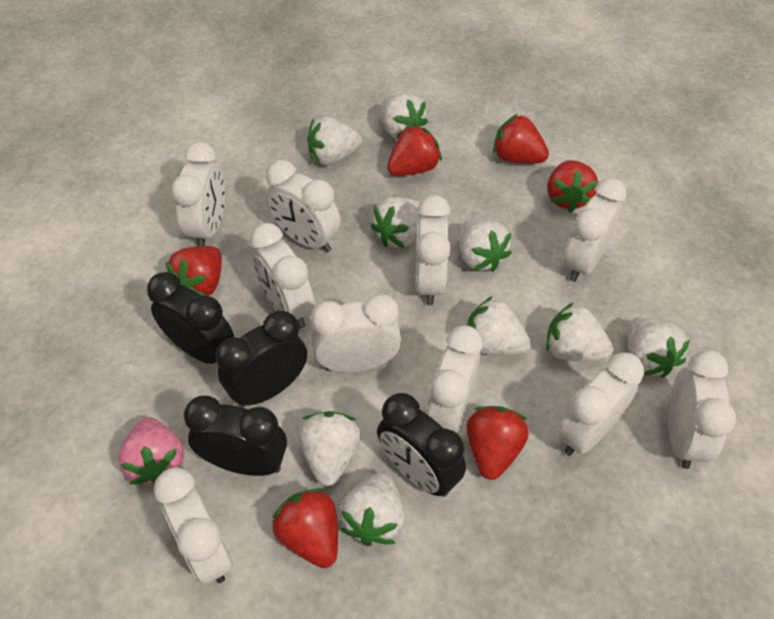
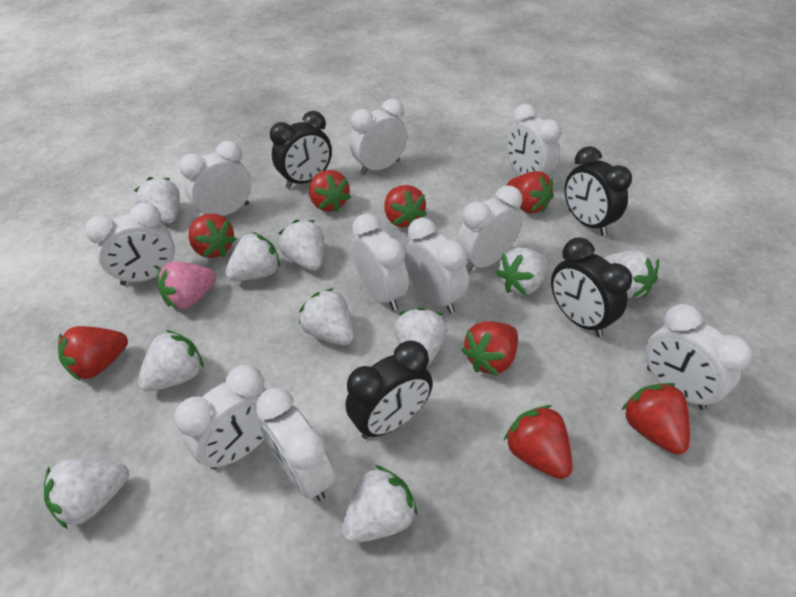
red strawberry: 6 -> 8
white strawberry: 9 -> 10

